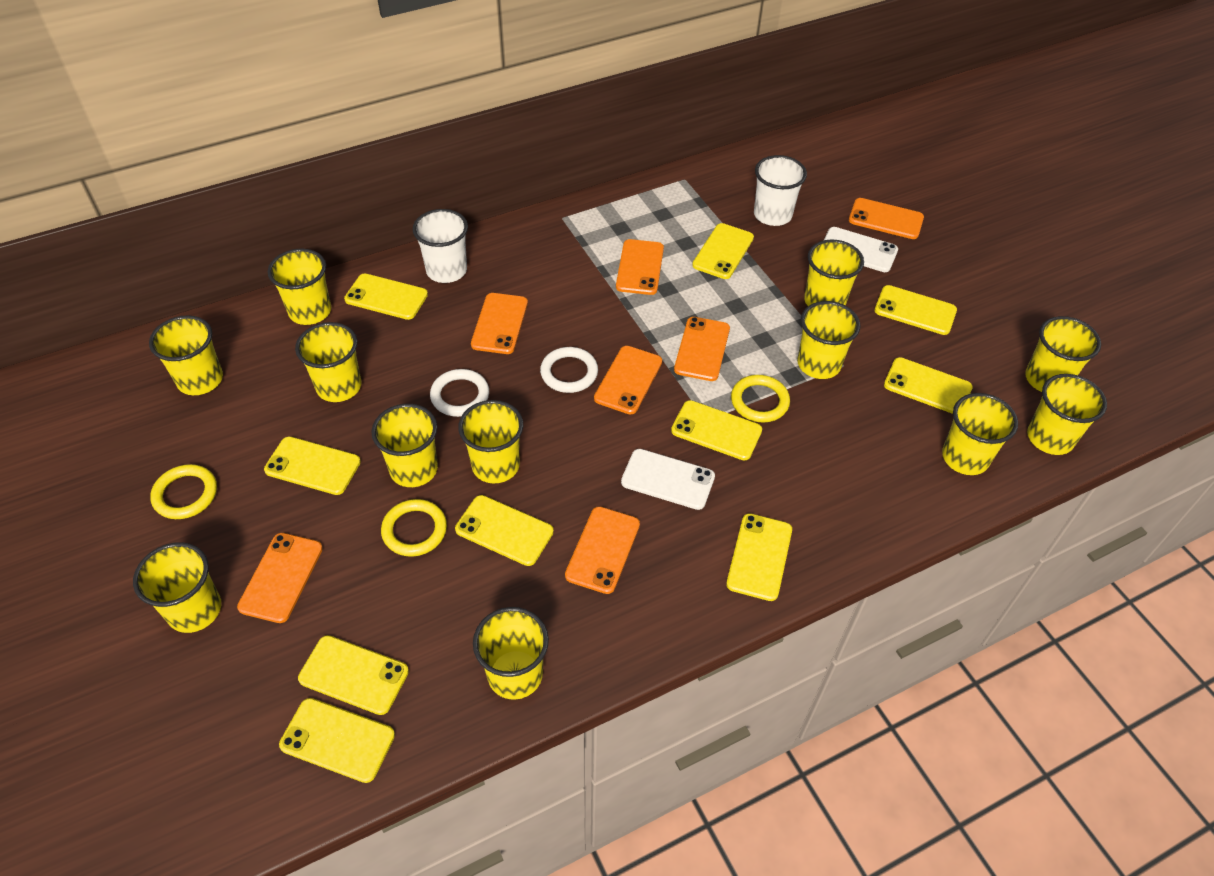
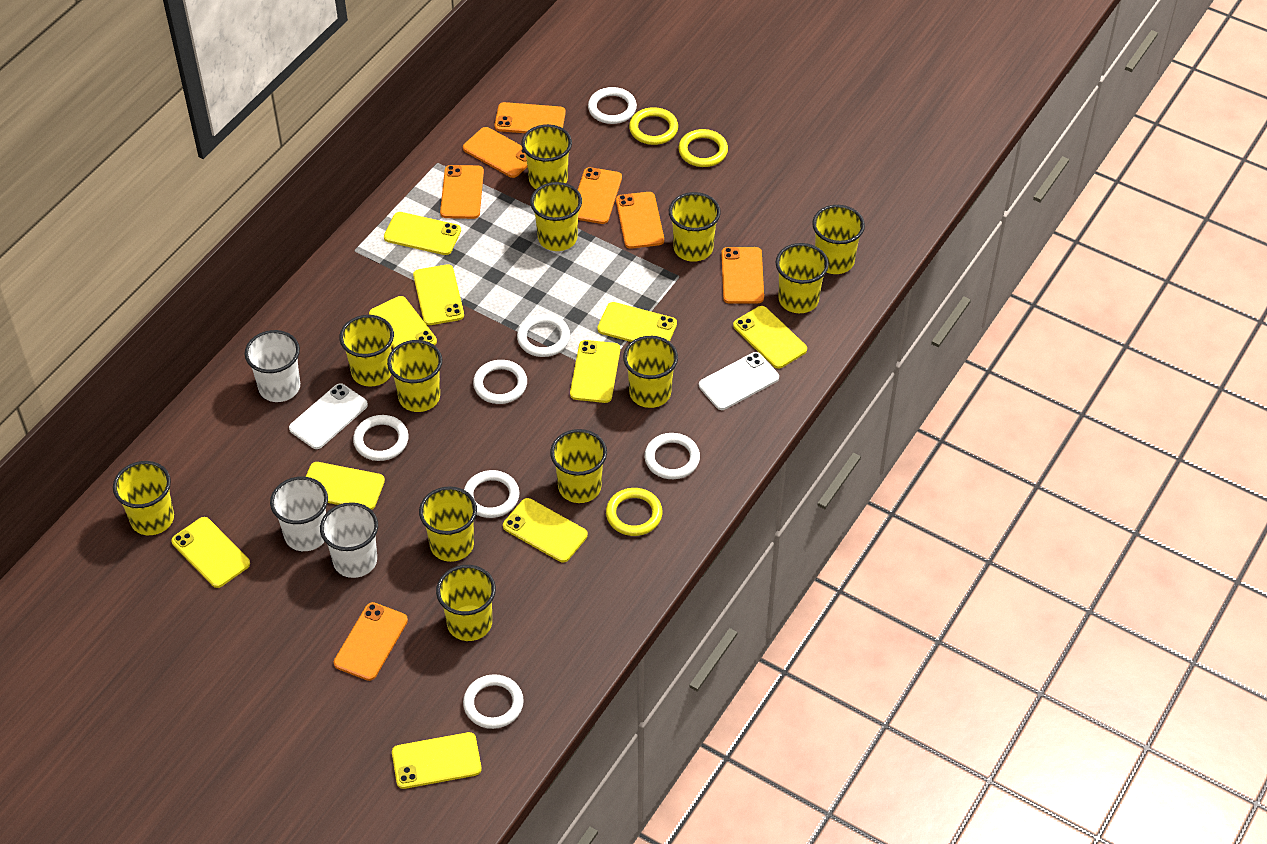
white cup: 2 -> 3
white ring: 2 -> 7

